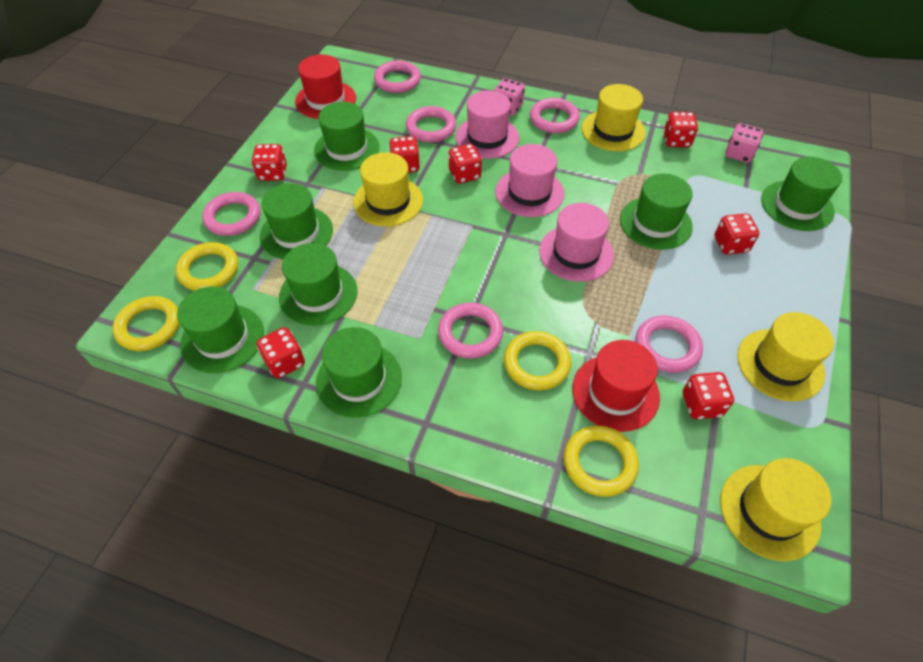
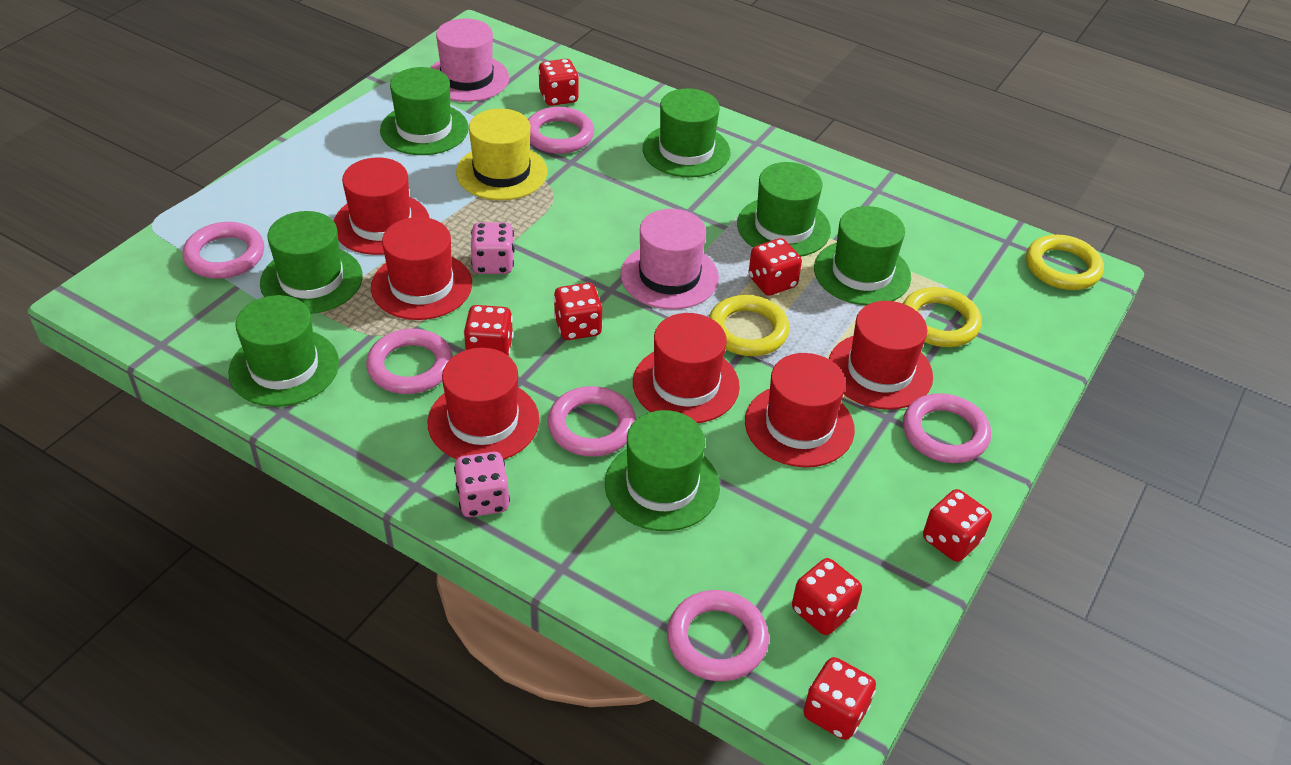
pink hat: 3 -> 2
red hat: 2 -> 6
yellow hat: 4 -> 1
yellow ring: 4 -> 3

